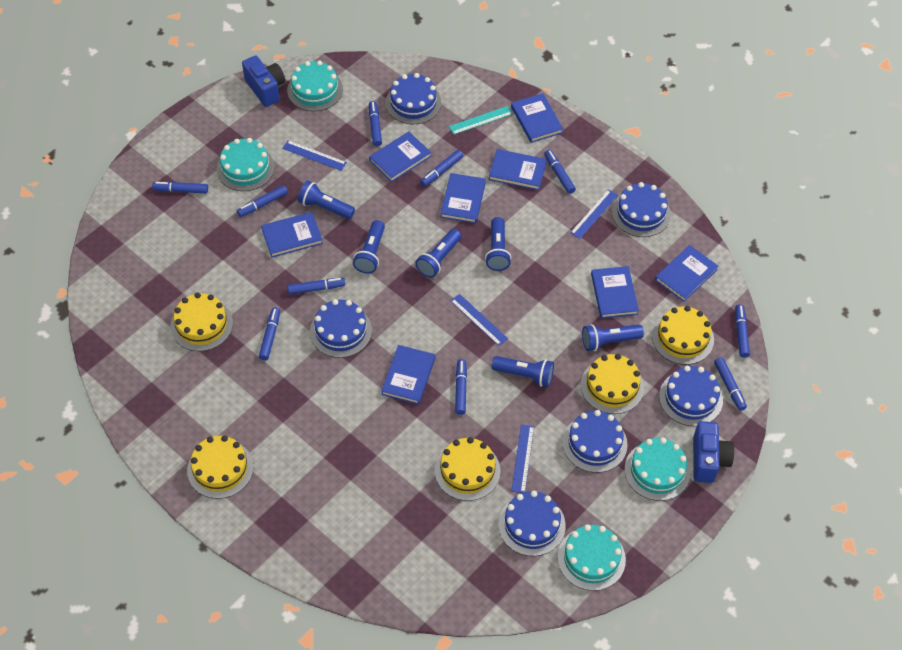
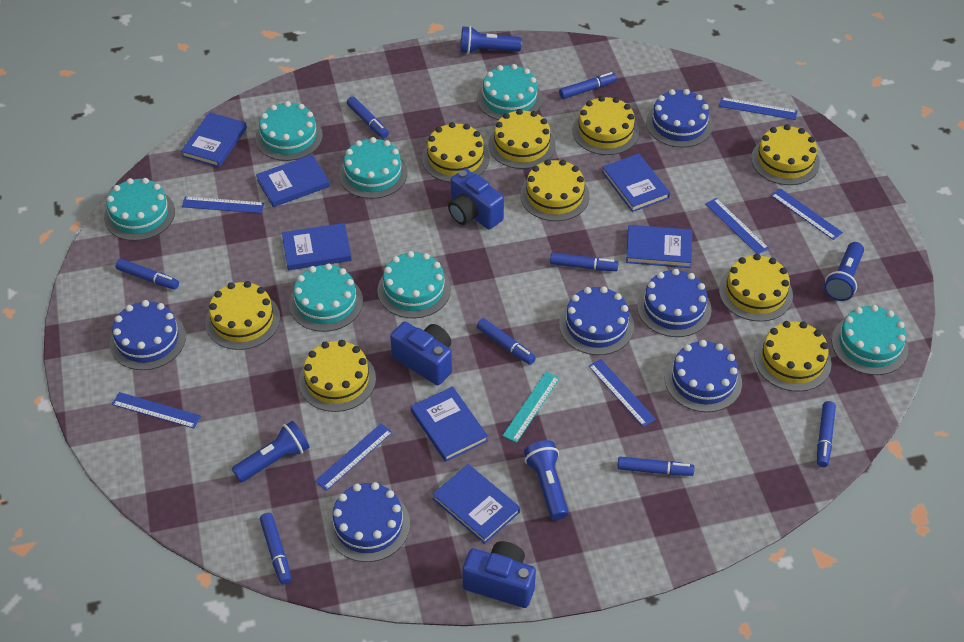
blue book: 8 -> 7
blue camera: 2 -> 3
blue flashlight: 6 -> 4
blue marker: 10 -> 8
blue ruler: 4 -> 7
turquoise cake: 4 -> 7
yellow cake: 5 -> 9

